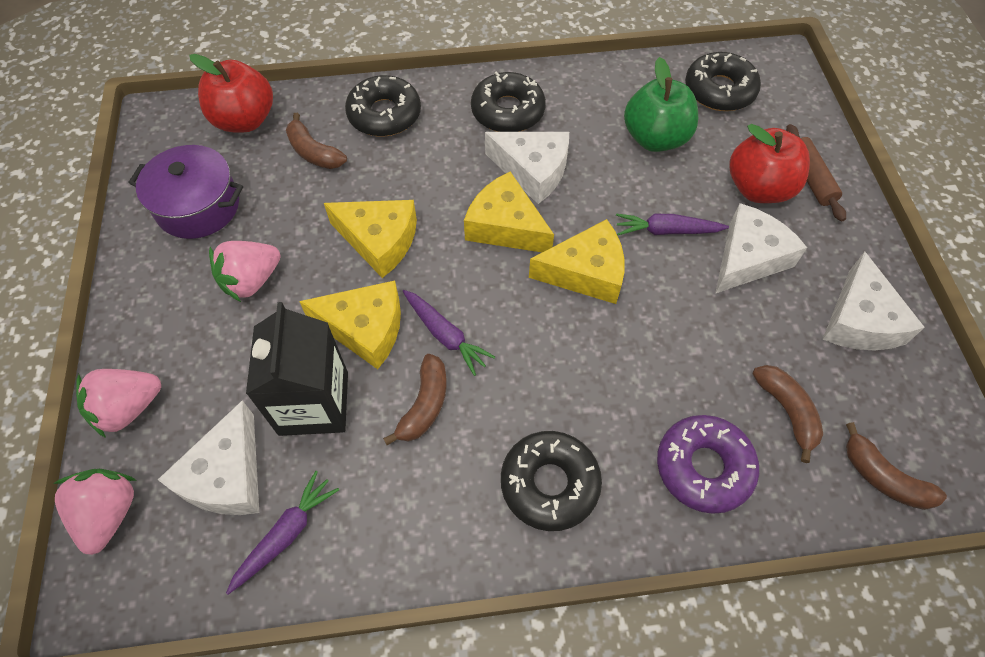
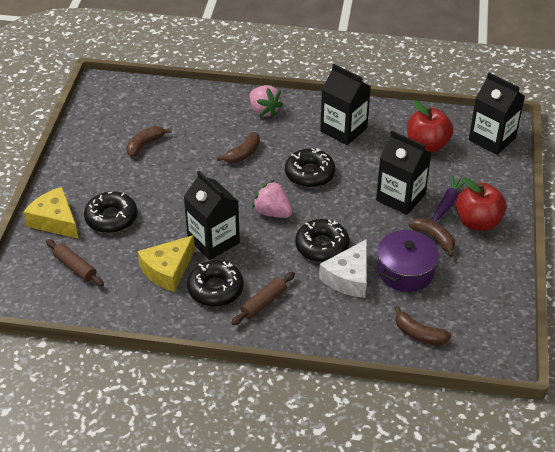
black carton: 1 -> 4
brown rolling pin: 1 -> 2
green apple: 1 -> 0
pink strawberry: 3 -> 2
purple carrot: 3 -> 1
purple donut: 1 -> 0
white cheese: 4 -> 1
yellow cheese: 4 -> 2

